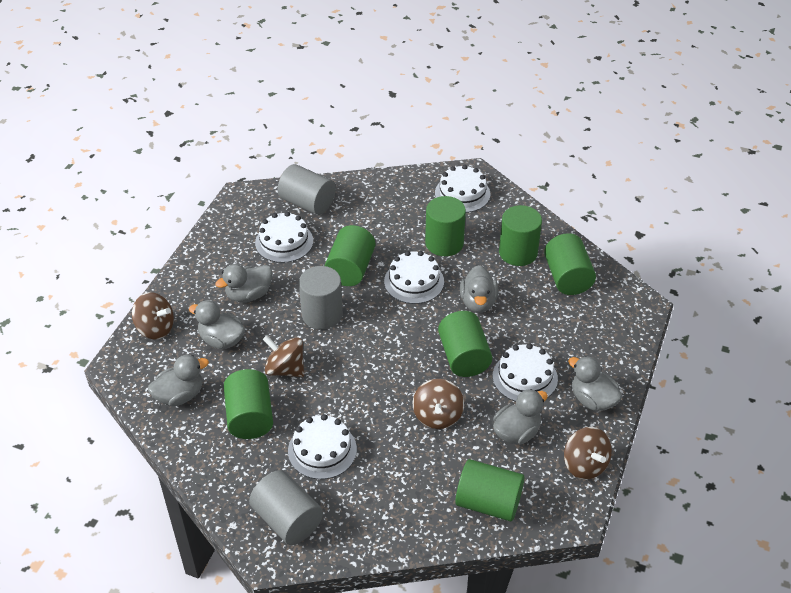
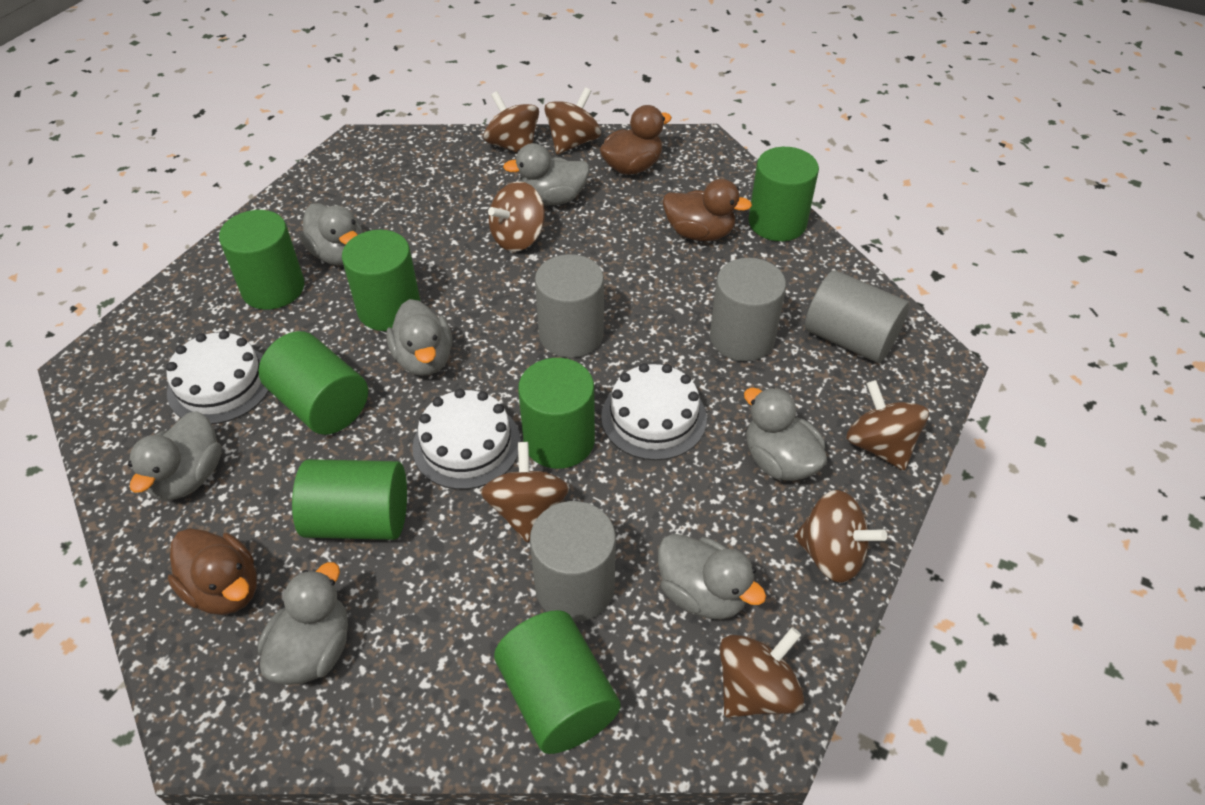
brown duck: 0 -> 3
brown spinning top: 4 -> 7
grey cylinder: 3 -> 4
grey duck: 6 -> 7
white cake: 5 -> 3

